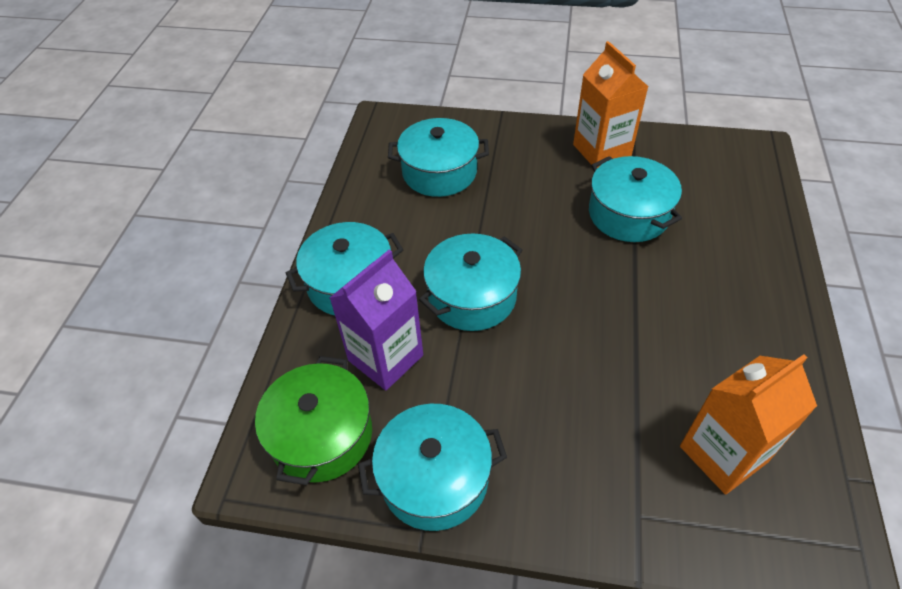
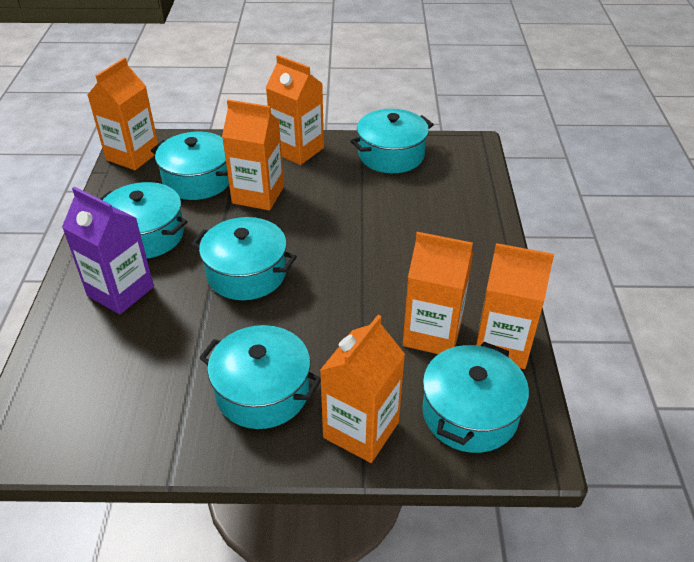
green pot: 1 -> 0
orange carton: 2 -> 6
turquoise pot: 5 -> 6

